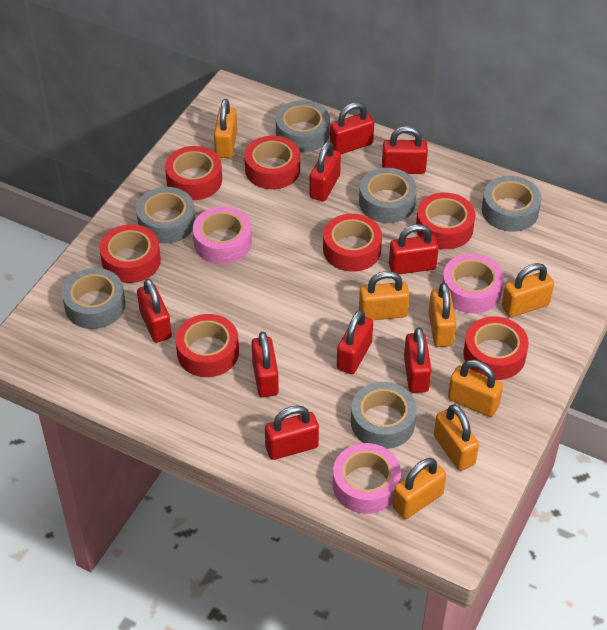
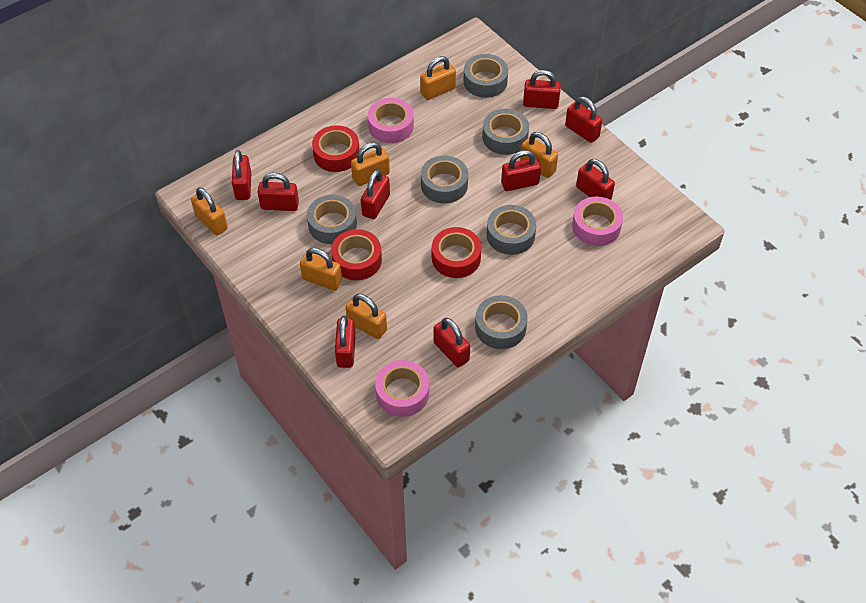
orange padlock: 7 -> 6
red tape: 7 -> 3

